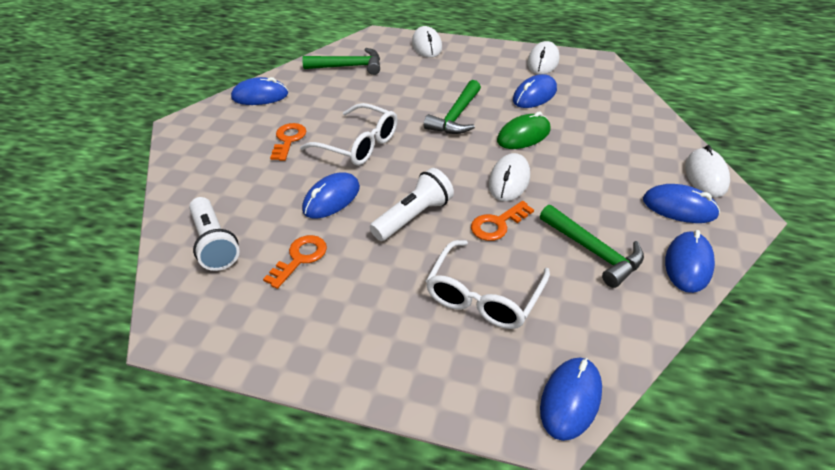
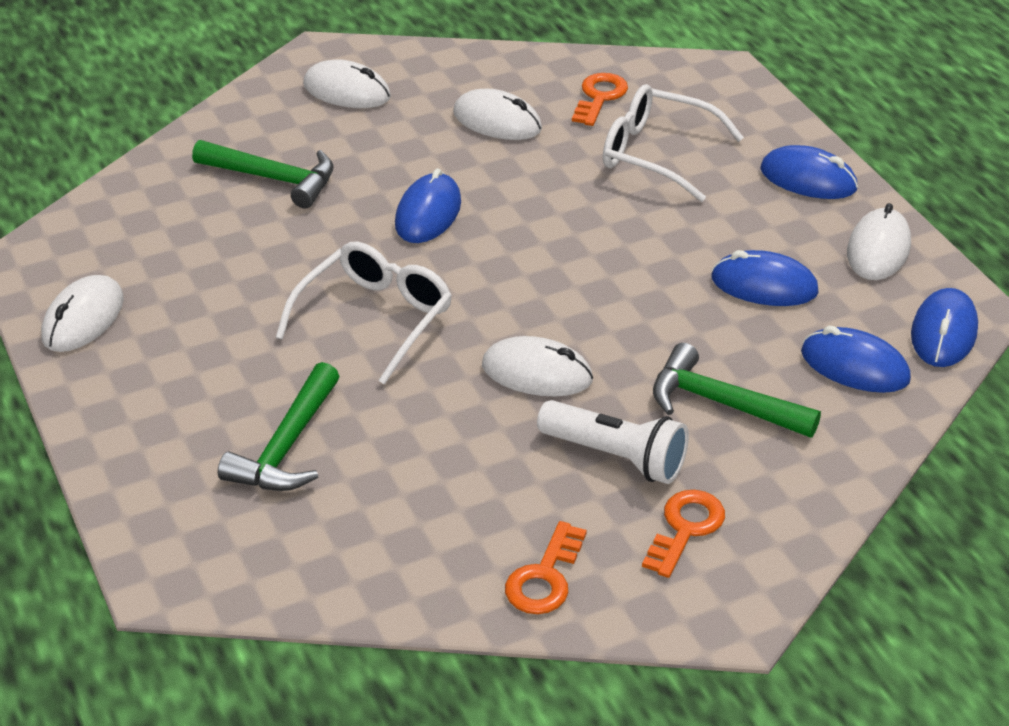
blue mouse: 6 -> 5
green mouse: 1 -> 0
white flashlight: 2 -> 1
white mouse: 4 -> 5

